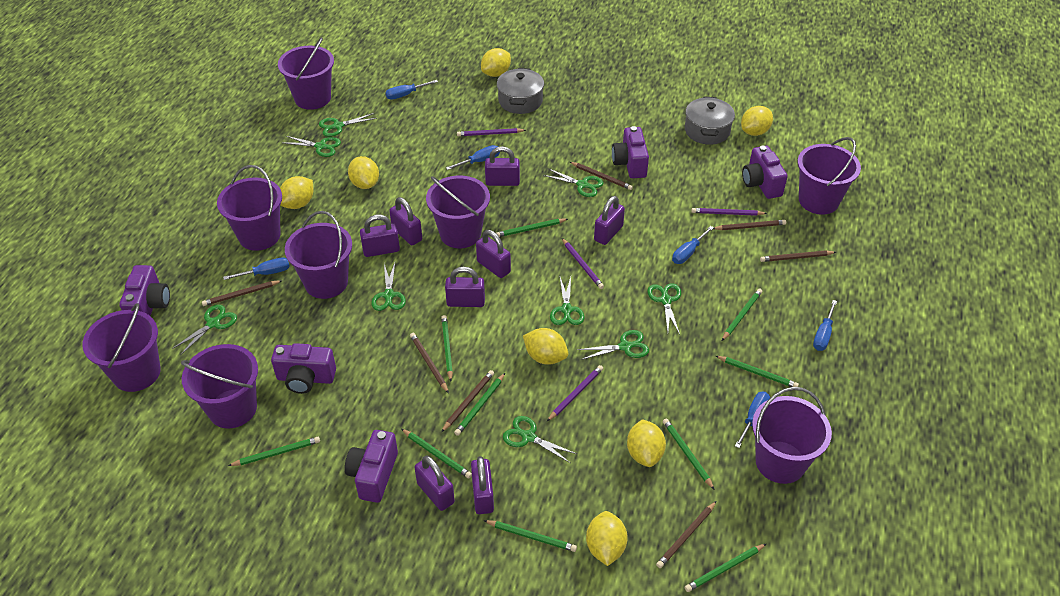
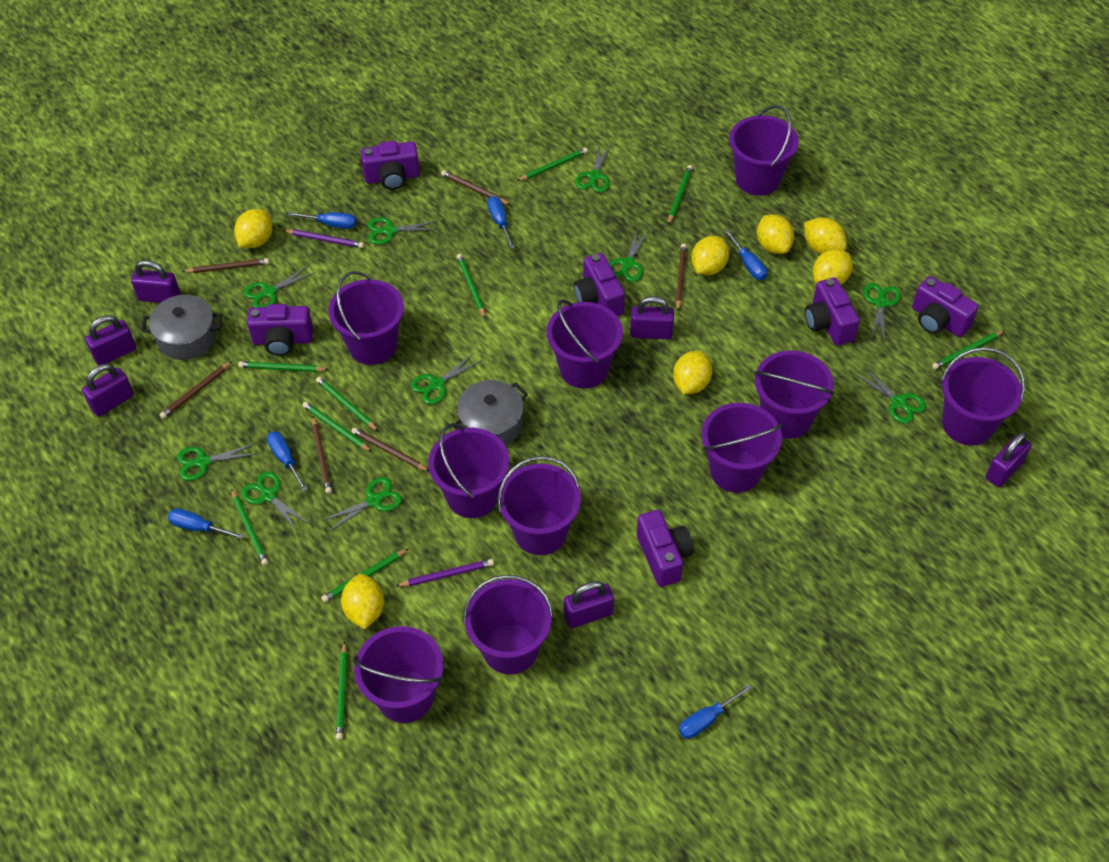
brown pencil: 7 -> 6
green scissors: 9 -> 10
purple bucket: 8 -> 10
purple camera: 5 -> 6
purple padlock: 8 -> 6
purple pencil: 4 -> 2

